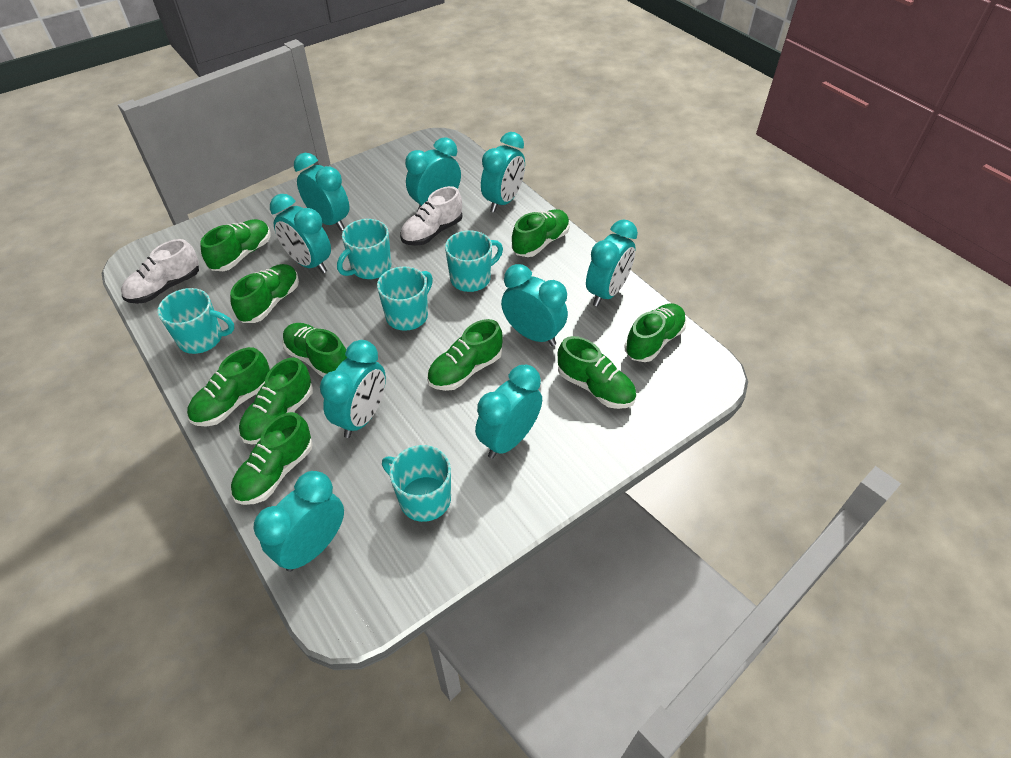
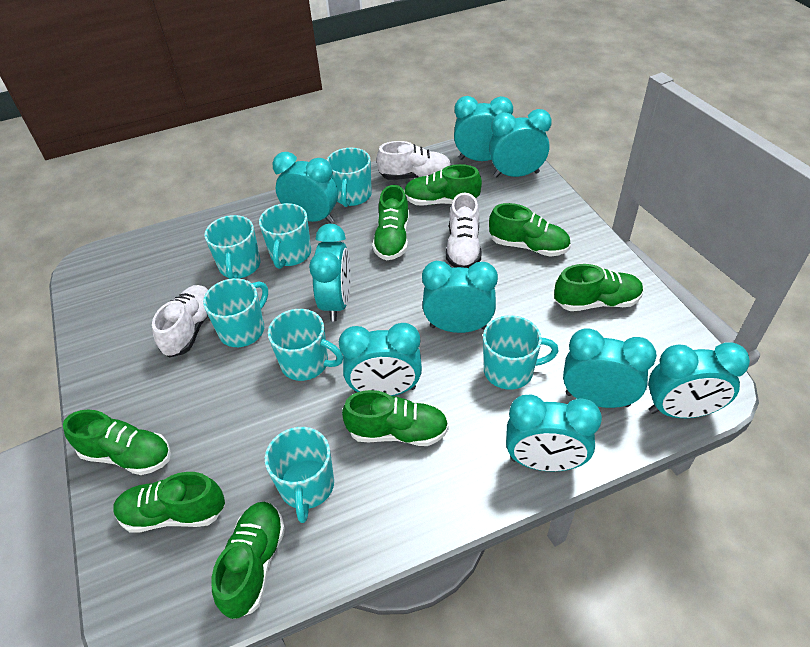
green shoe: 10 -> 8
turquoise mug: 5 -> 7
white shoe: 2 -> 3

